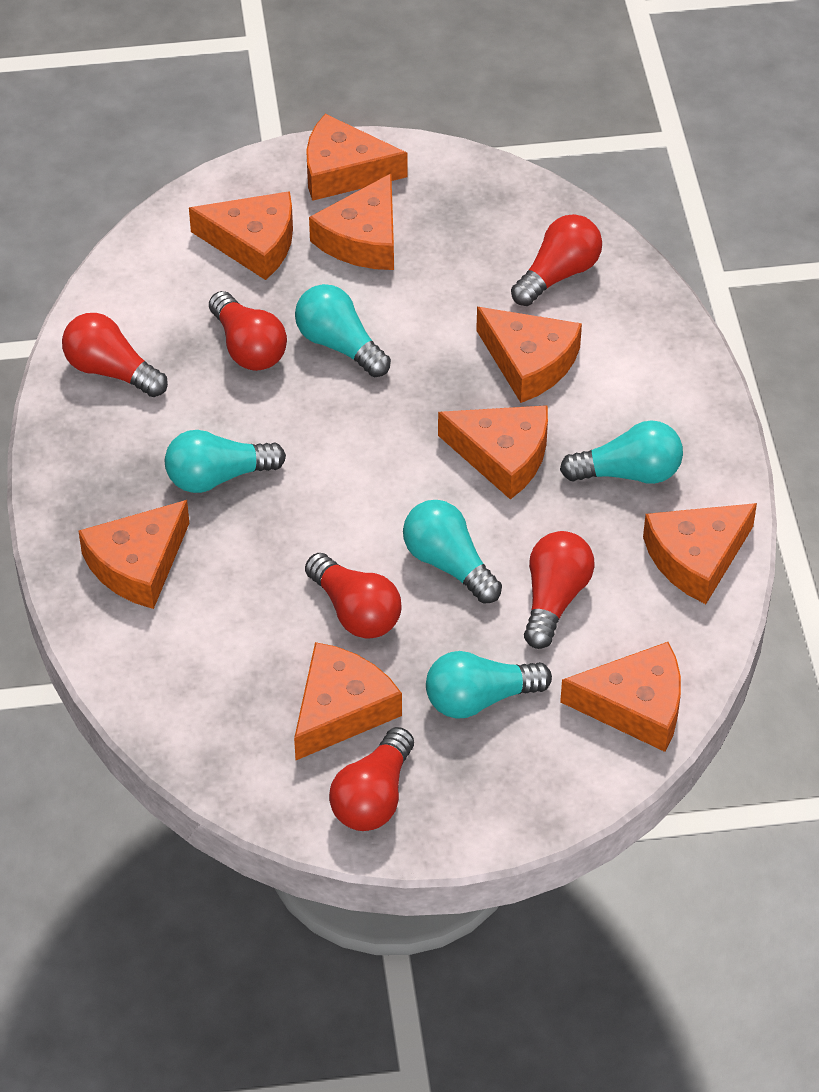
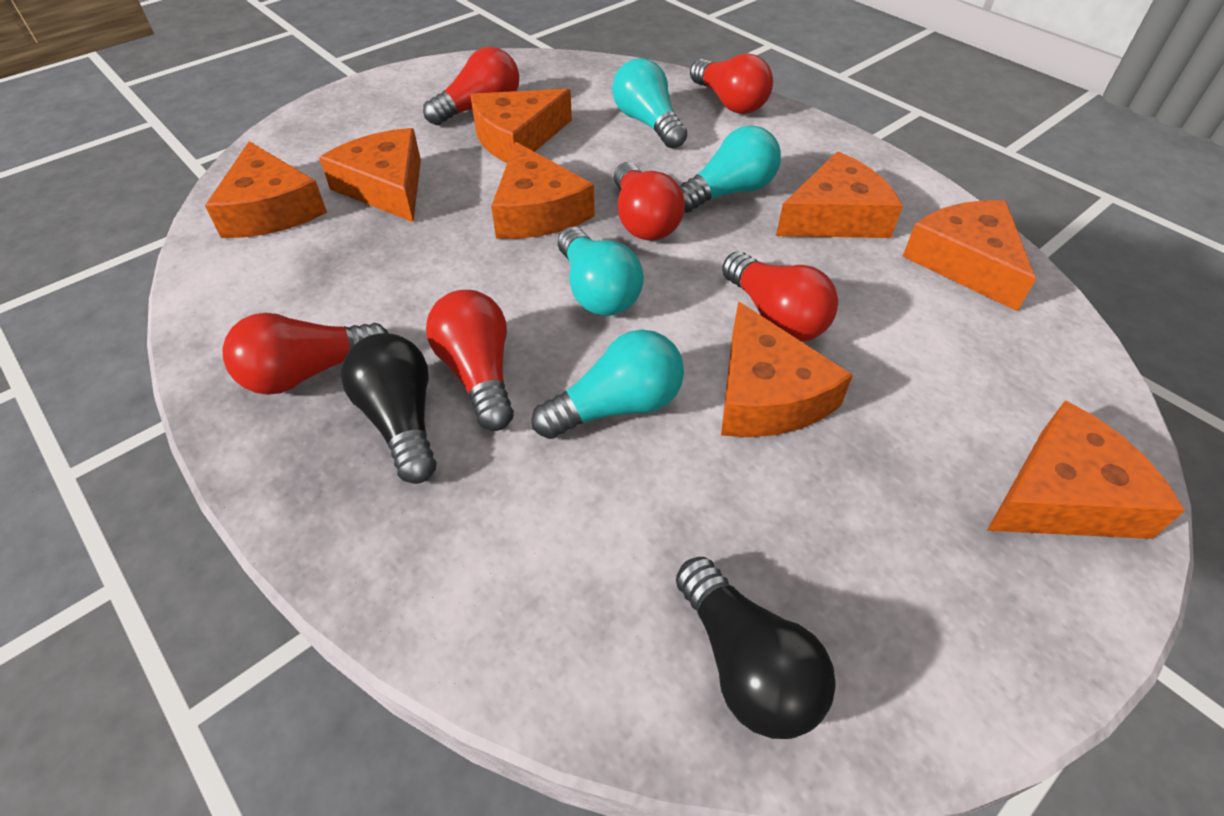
black light bulb: 0 -> 2
orange cheese: 9 -> 8
turquoise light bulb: 5 -> 4

